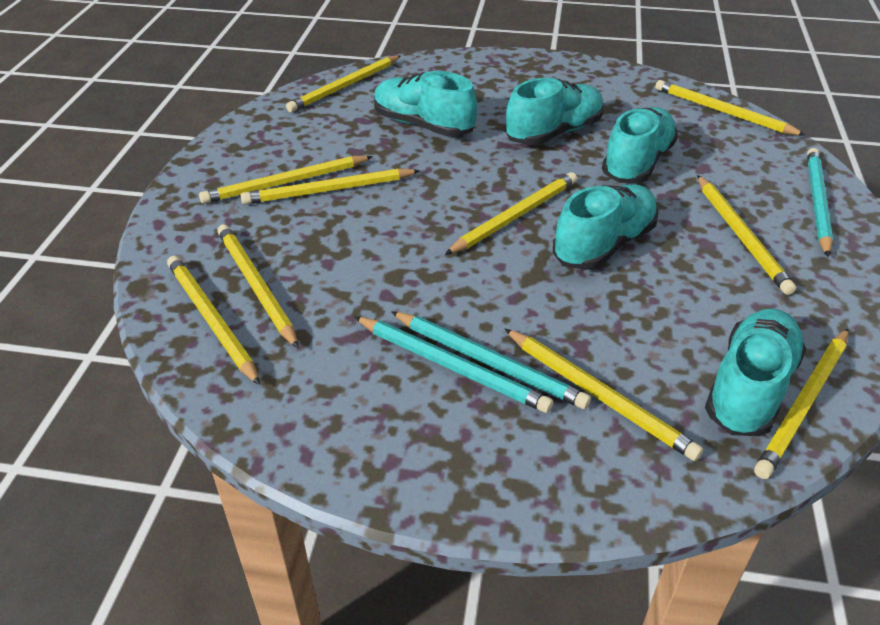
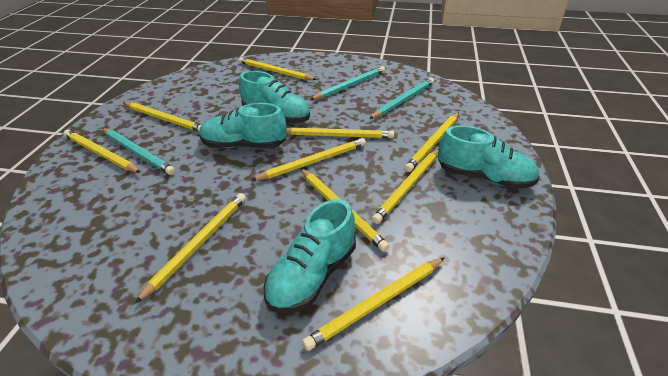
turquoise shoe: 5 -> 4

